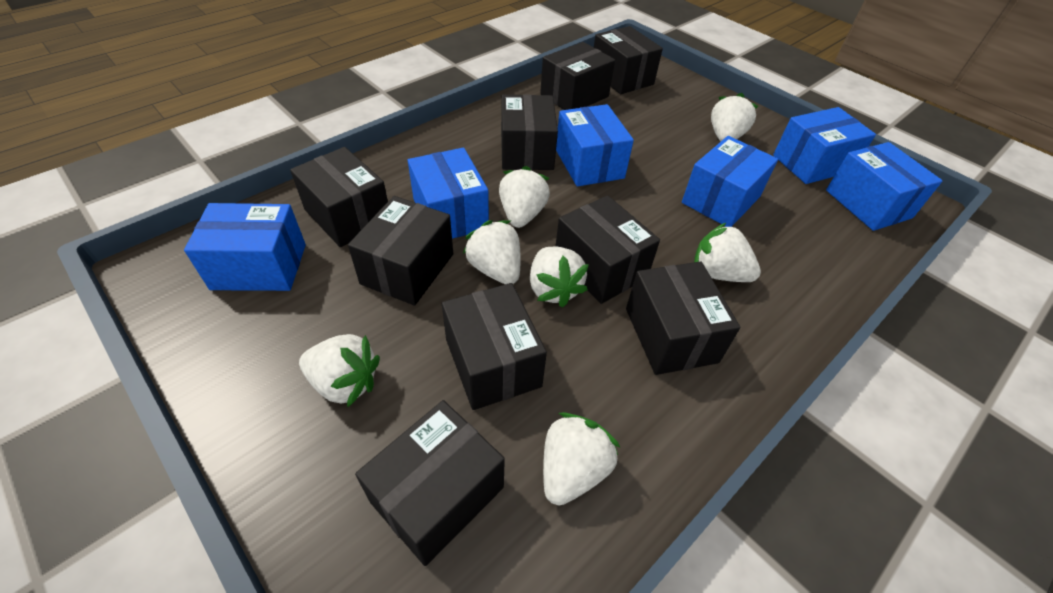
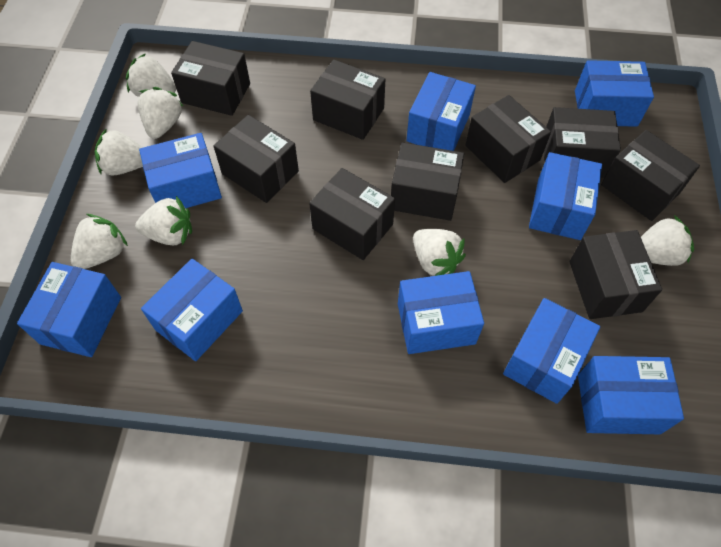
blue box: 6 -> 9

